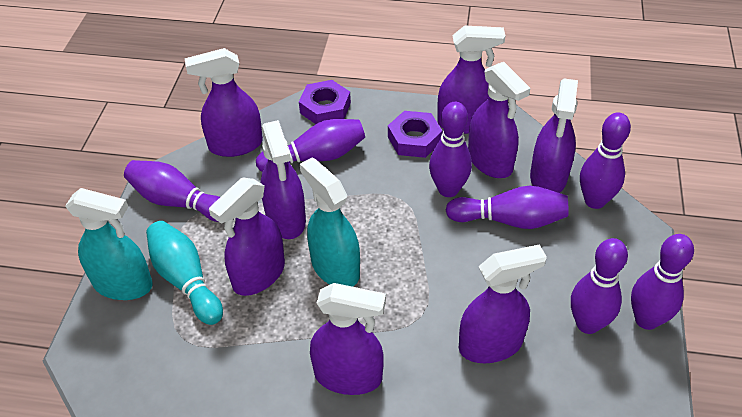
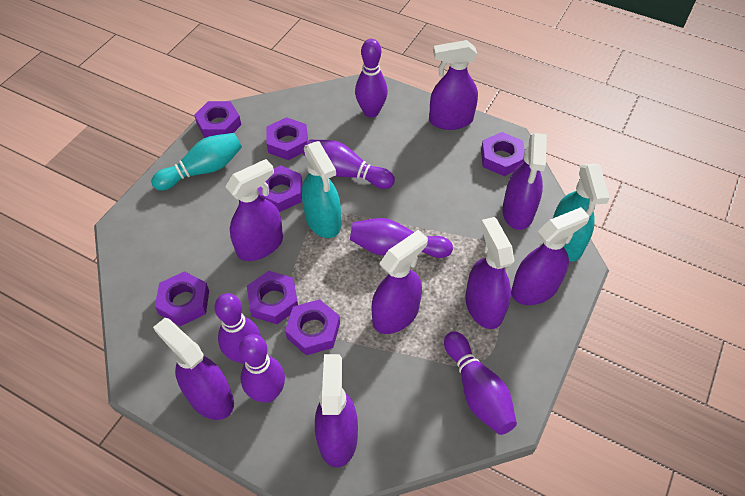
purple bowling pin: 7 -> 6
purple nut: 2 -> 7

